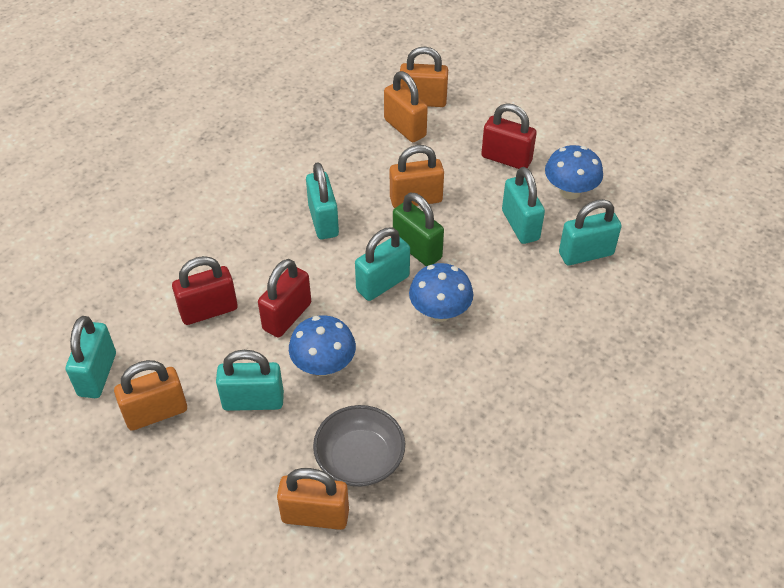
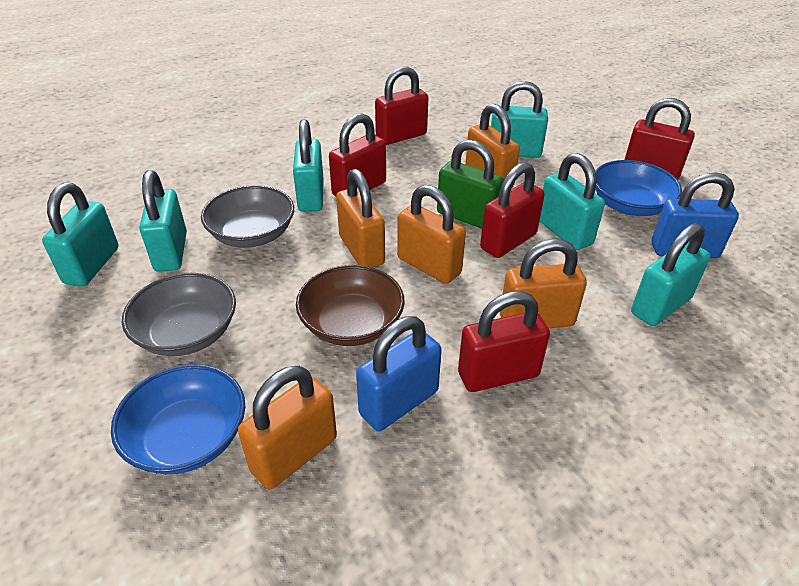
blue bowl: 0 -> 2
blue mushroom: 3 -> 0
blue padlock: 0 -> 2
brown bowl: 0 -> 1
grey bowl: 1 -> 2
red padlock: 3 -> 5

